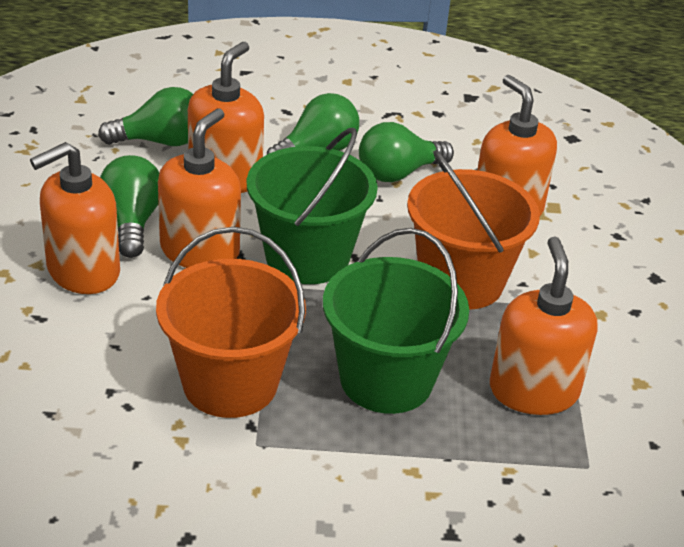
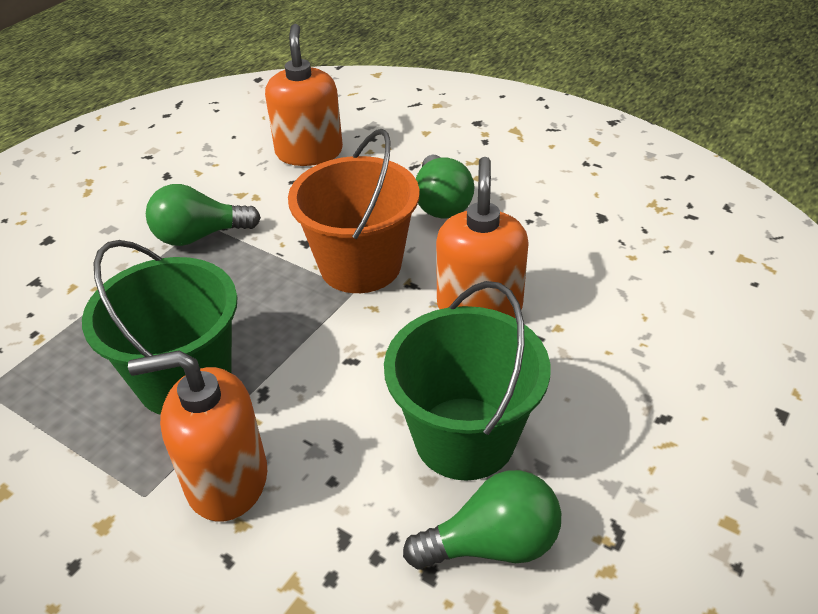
green light bulb: 4 -> 3
orange bucket: 2 -> 1
orange soap dispenser: 5 -> 3

